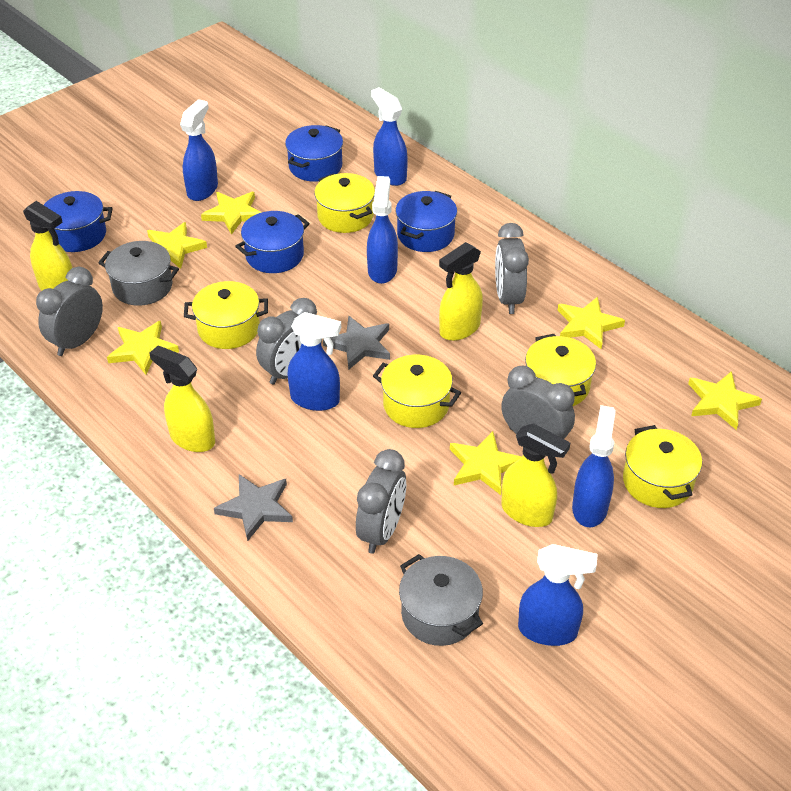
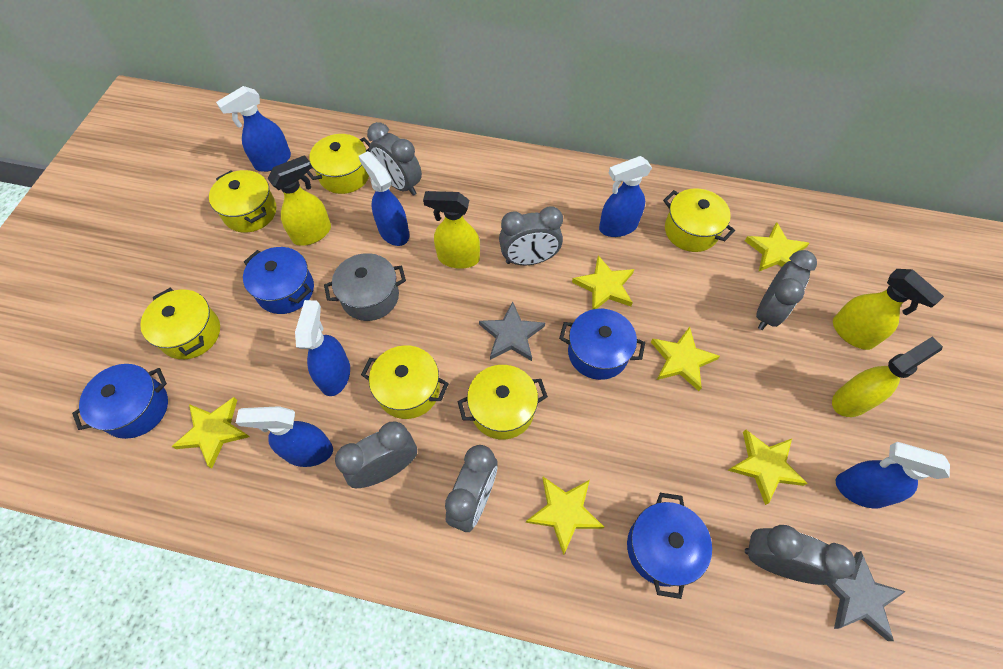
grey clock: 5 -> 6
grey pot: 2 -> 1
yellow pot: 5 -> 6

